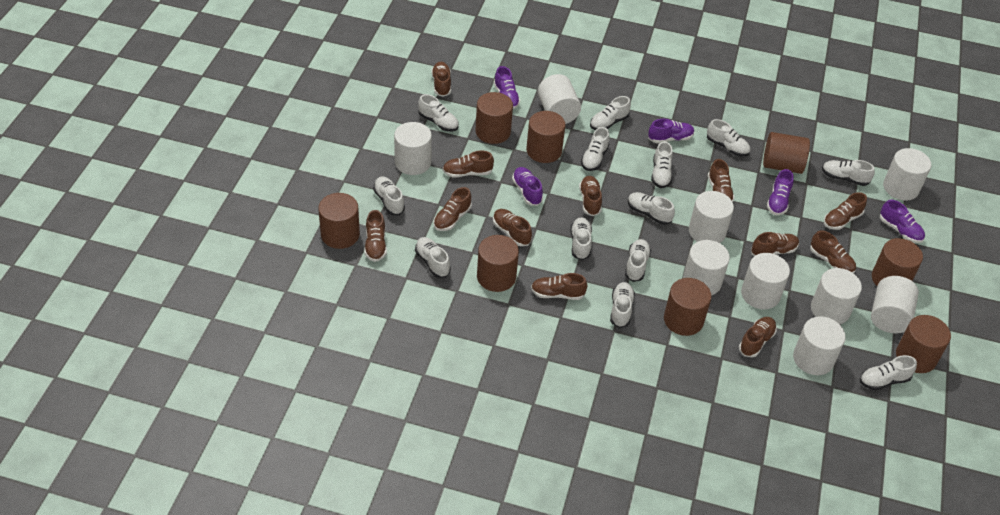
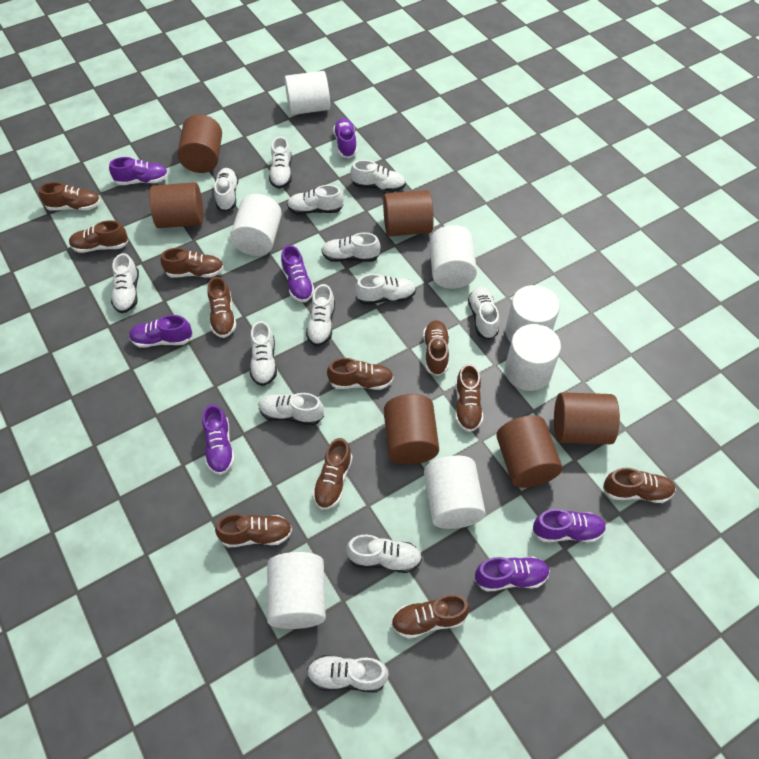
brown cylinder: 8 -> 6
brown shoe: 12 -> 11
purple shoe: 5 -> 7
white cylinder: 9 -> 7

